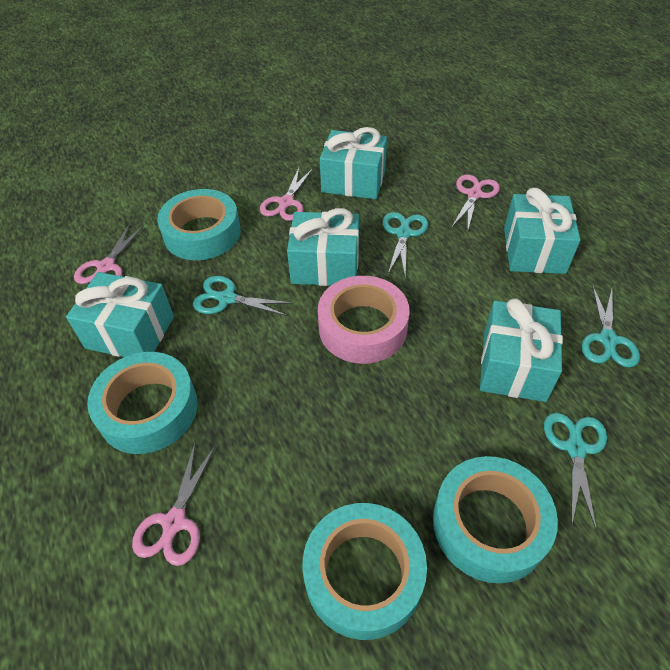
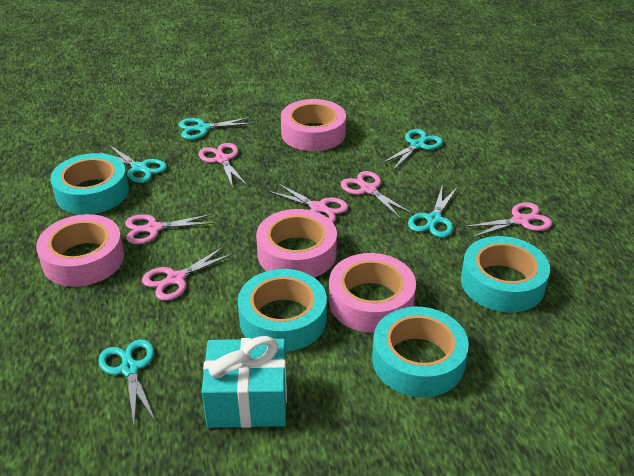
pink scissors: 4 -> 6
pink tape: 1 -> 4
turquoise gift: 5 -> 1
turquoise scissors: 4 -> 5

